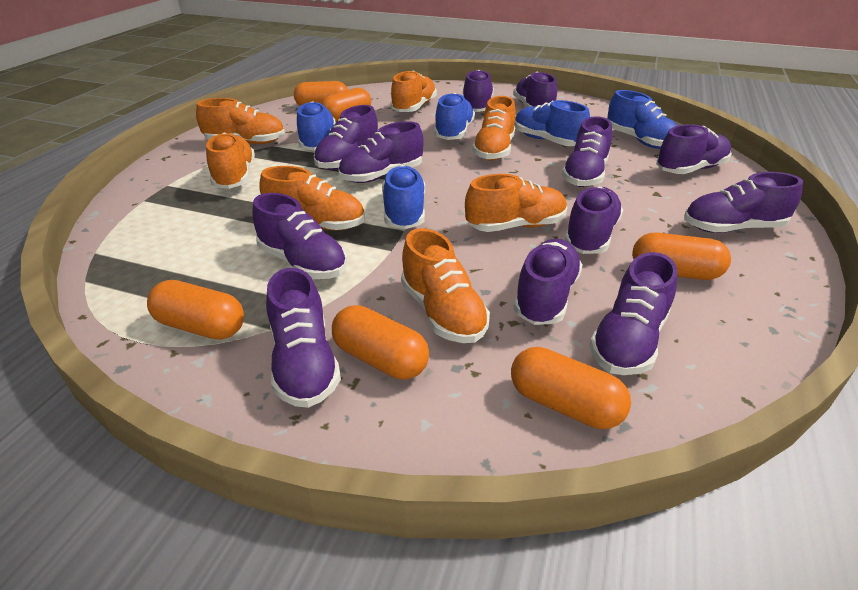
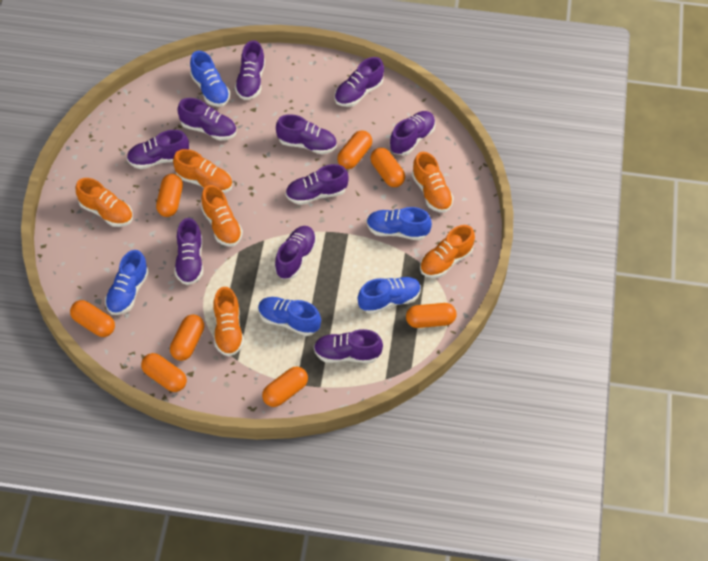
orange capsule: 6 -> 8
orange shoe: 7 -> 6
purple shoe: 12 -> 10

